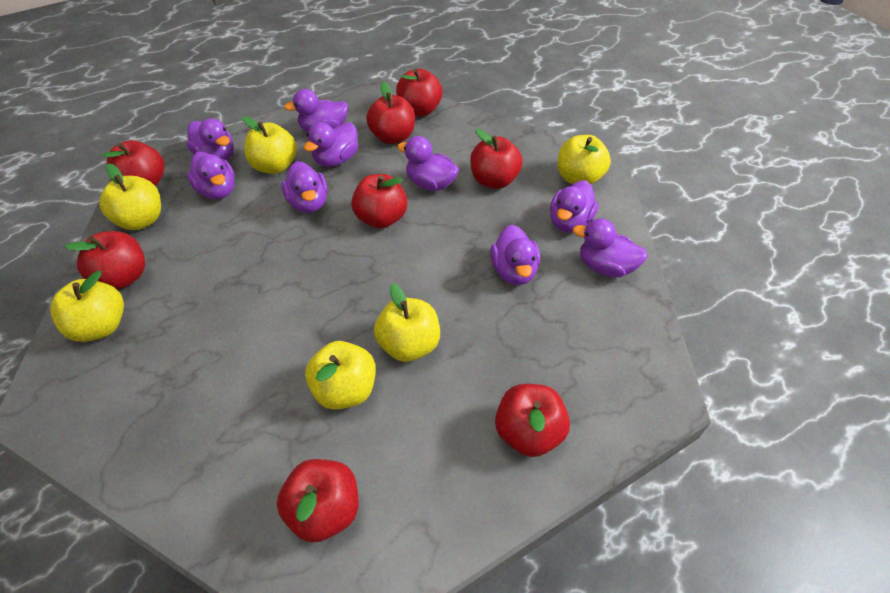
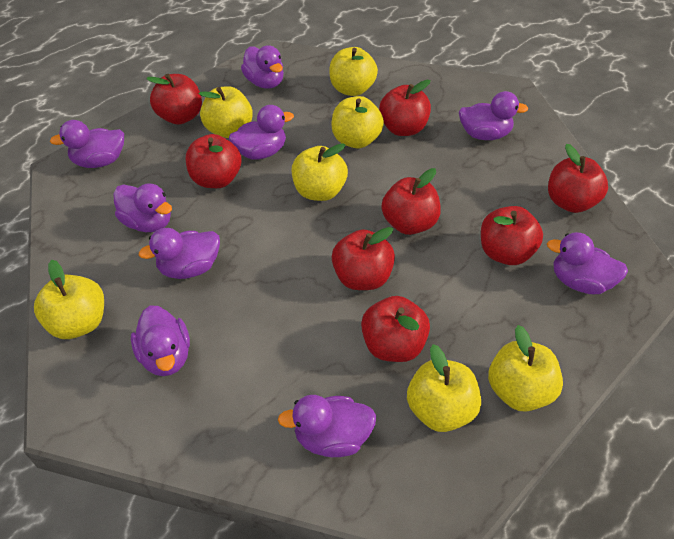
yellow apple: 6 -> 7

